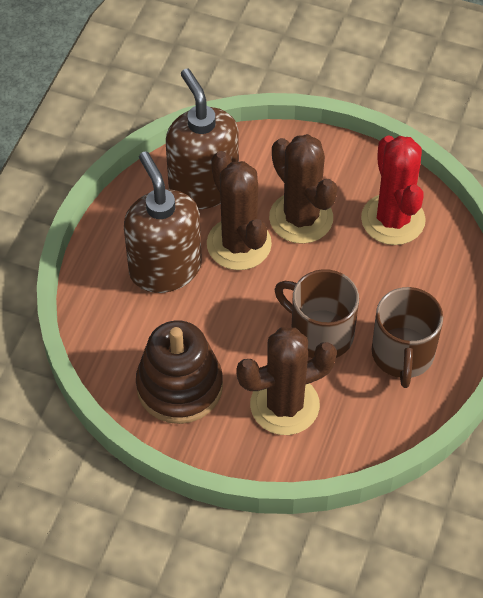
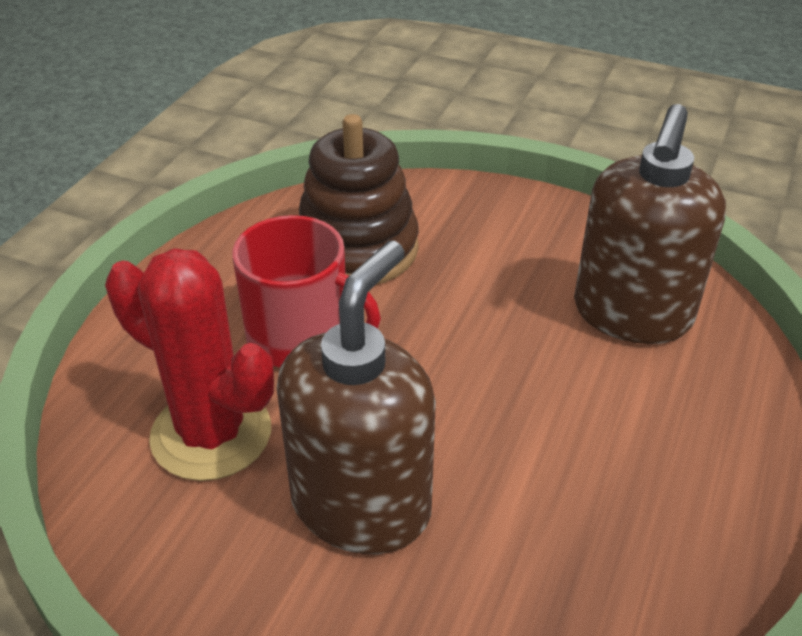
brown cactus: 3 -> 0
brown mug: 2 -> 0
red mug: 0 -> 1

